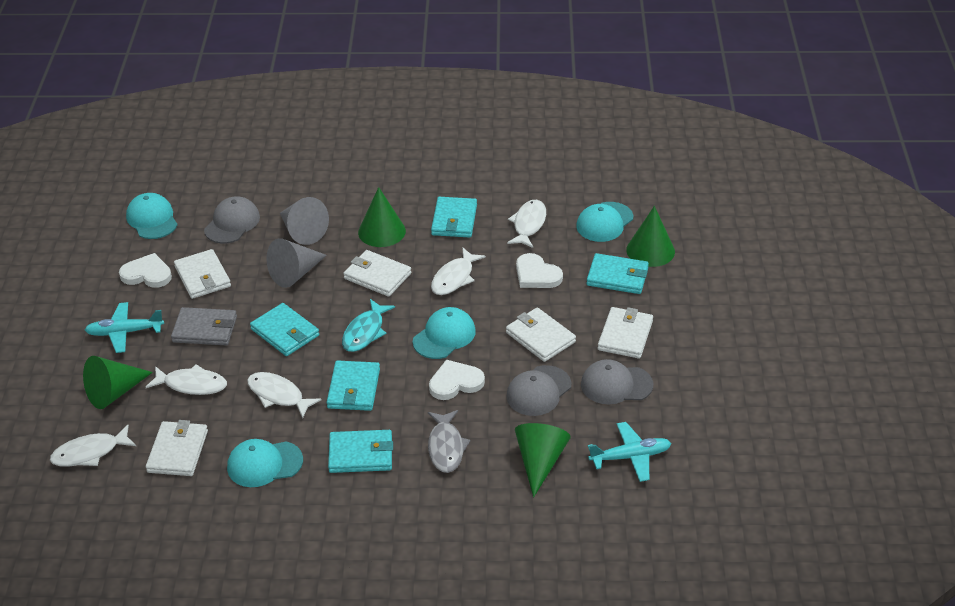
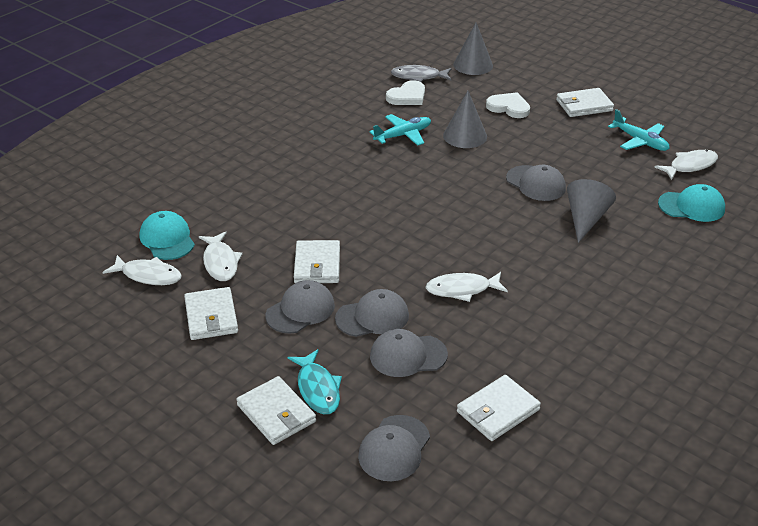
green cone: 4 -> 0
grey cap: 3 -> 5
grey cone: 2 -> 3
grey wallet: 1 -> 0
turquoise cap: 4 -> 2
turquoise wallet: 5 -> 0
white fish: 5 -> 4
white heart: 3 -> 2

